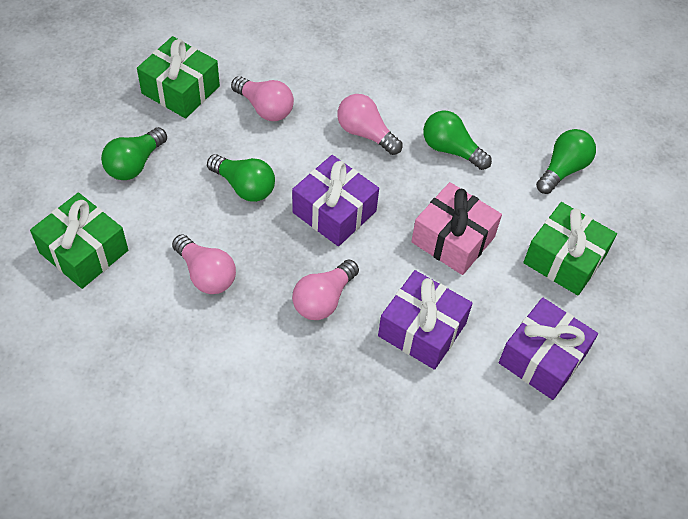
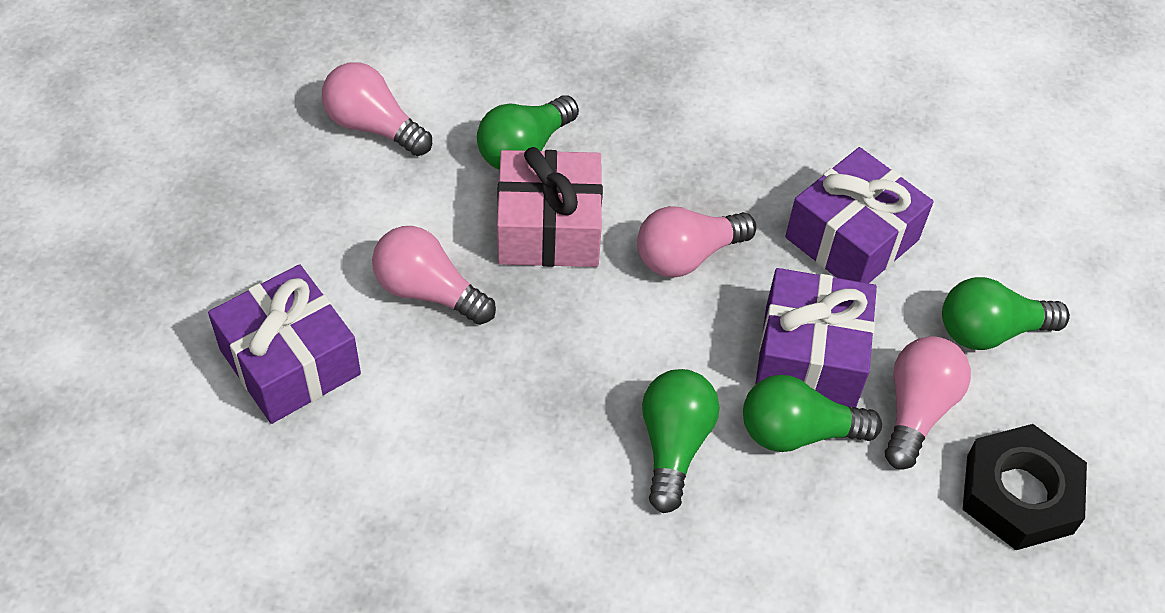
black nut: 0 -> 1
green gift: 3 -> 0

